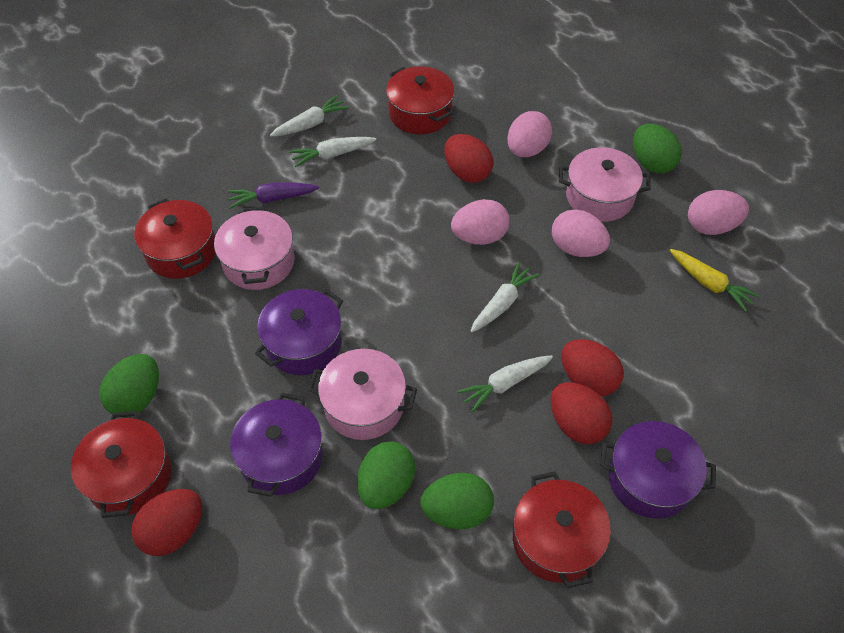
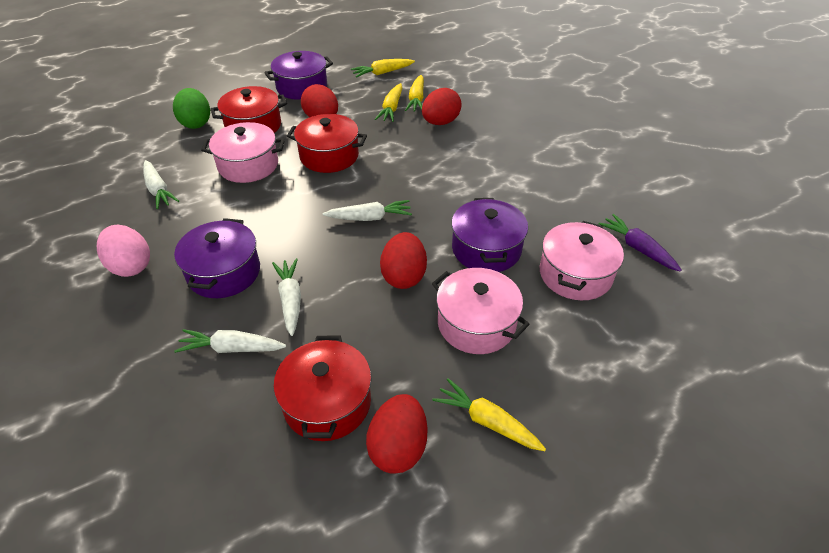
green egg: 4 -> 1
pink egg: 4 -> 1
red pot: 4 -> 3
yellow carrot: 1 -> 4

